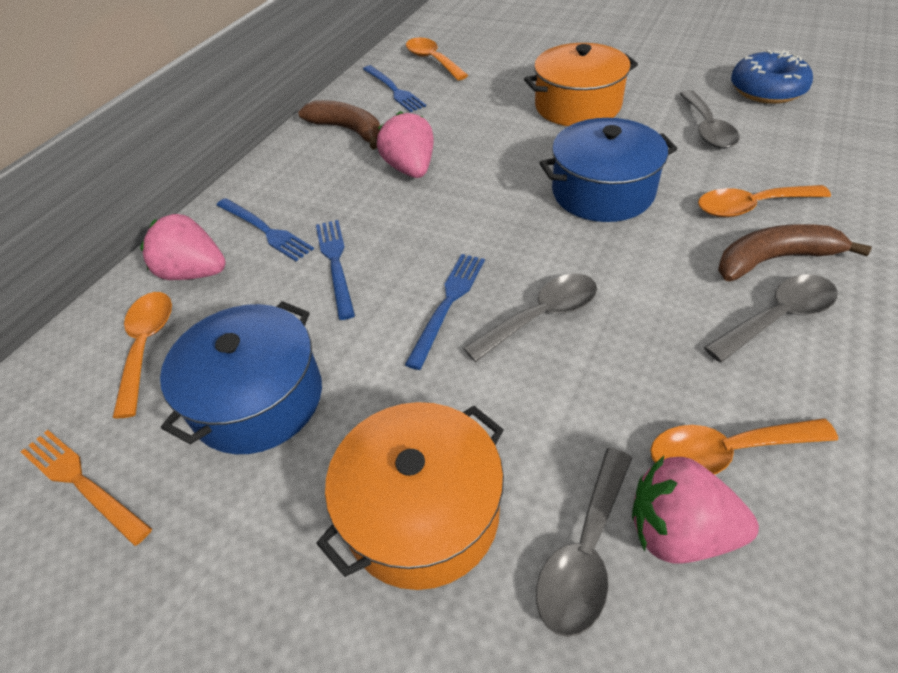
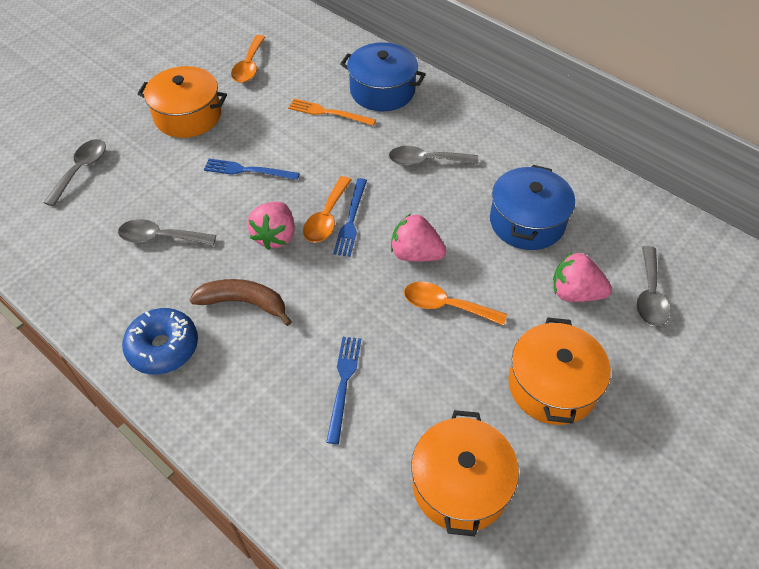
blue fork: 4 -> 3
brown banana: 2 -> 1
orange pot: 2 -> 3
orange spoon: 4 -> 3

